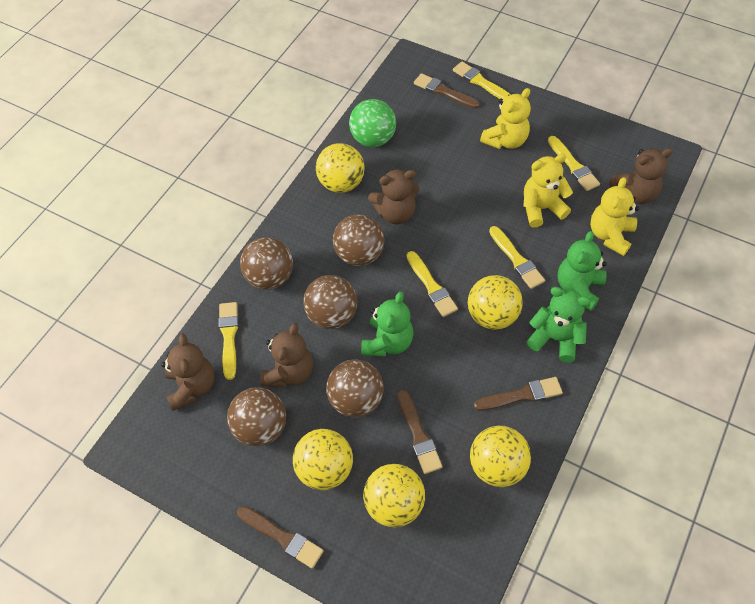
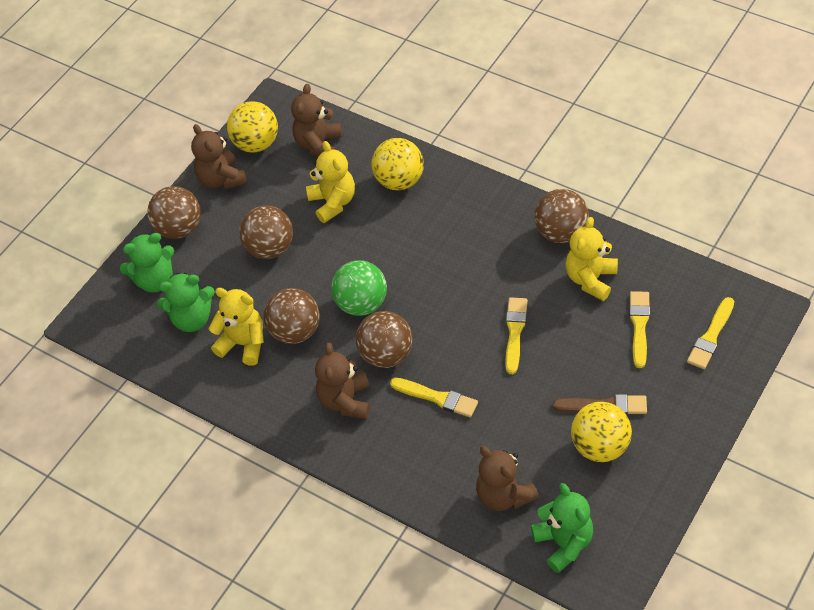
brown brush: 4 -> 1
yellow ball: 5 -> 3
yellow brush: 5 -> 4

